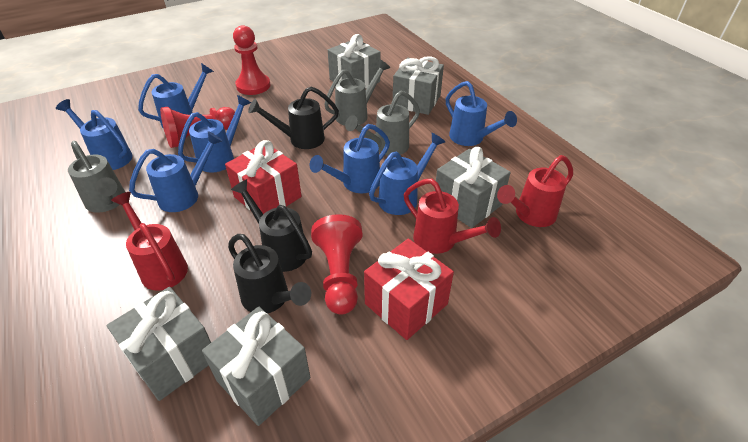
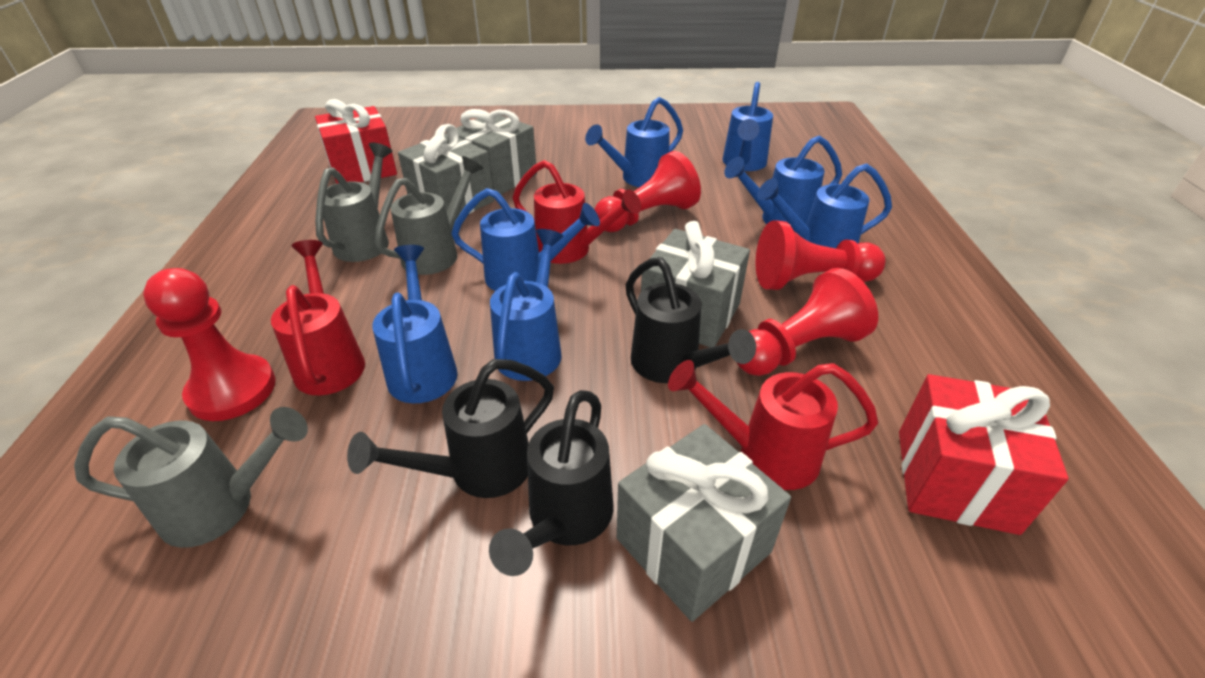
grey gift: 5 -> 4
red pawn: 3 -> 4

